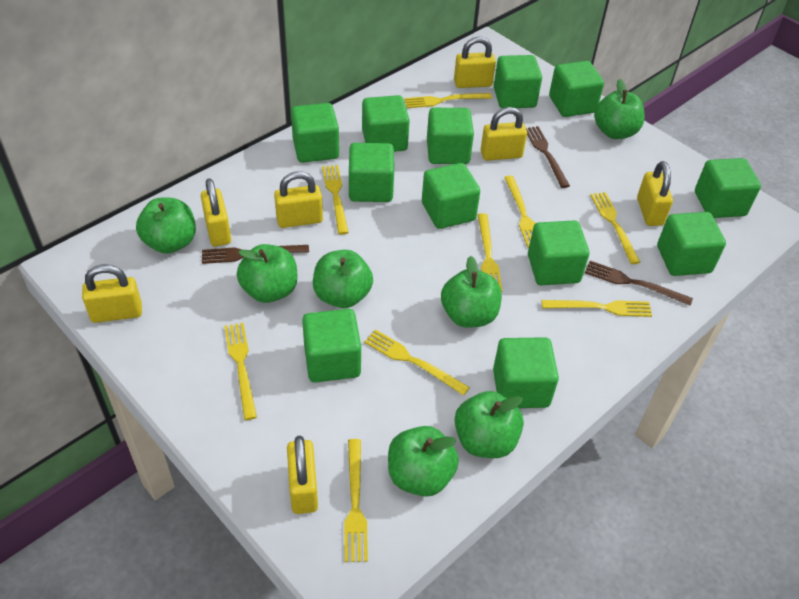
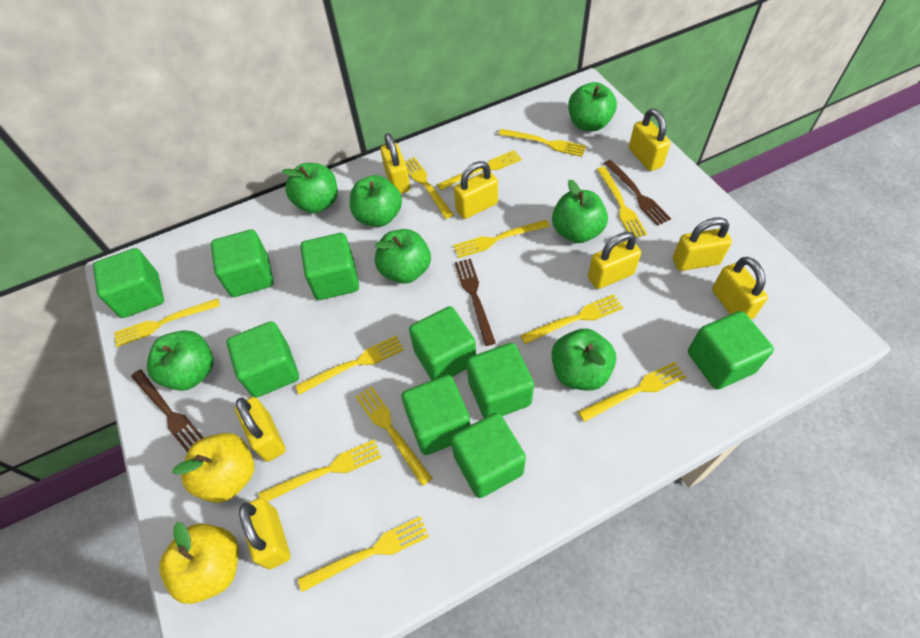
green cube: 12 -> 9
yellow apple: 0 -> 2
yellow fork: 9 -> 12
yellow padlock: 7 -> 8

